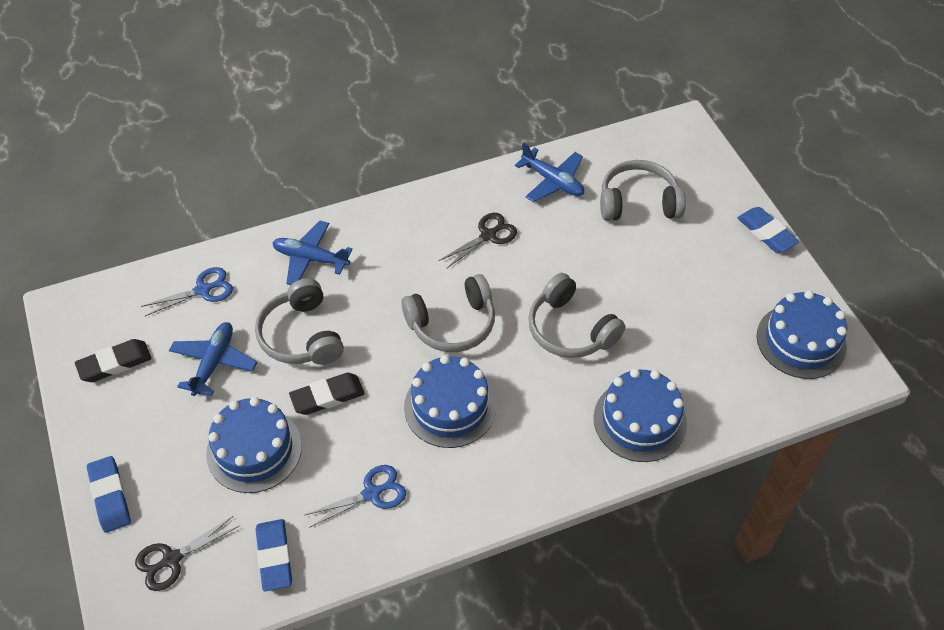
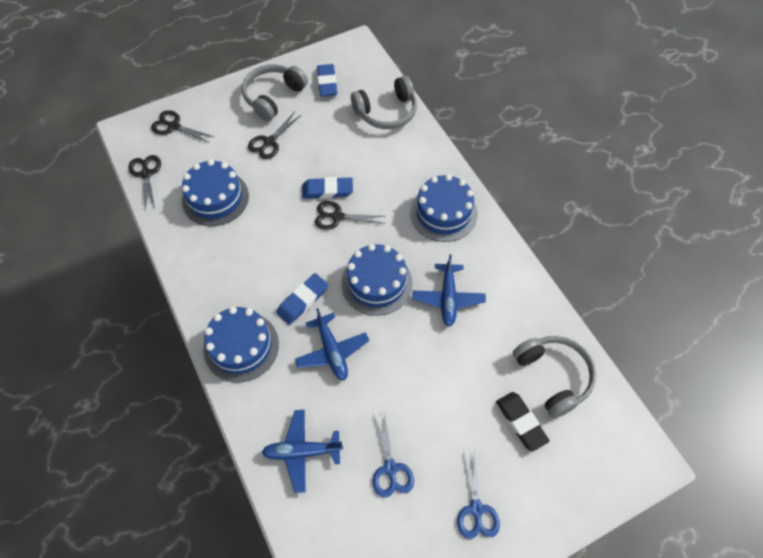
black eraser: 2 -> 1
black scissors: 2 -> 4
grey headphones: 4 -> 3

